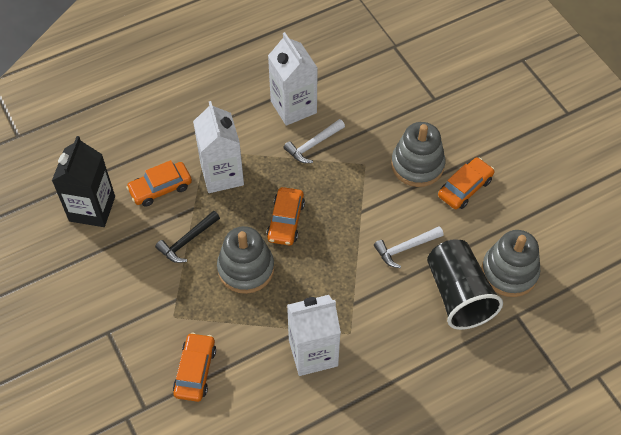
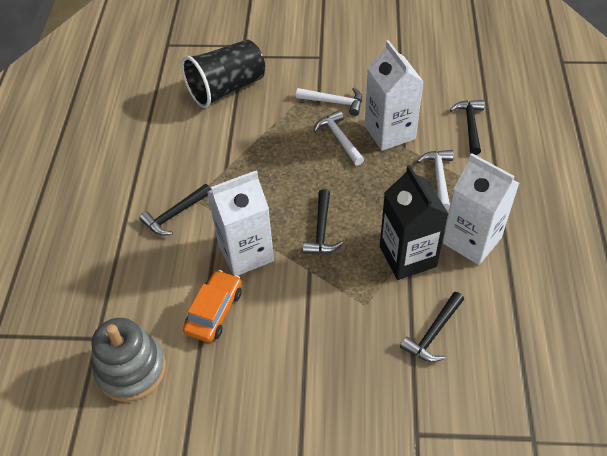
black hammer: 1 -> 4
grey stacking toy: 3 -> 1
orange car: 4 -> 1
white hammer: 2 -> 3

